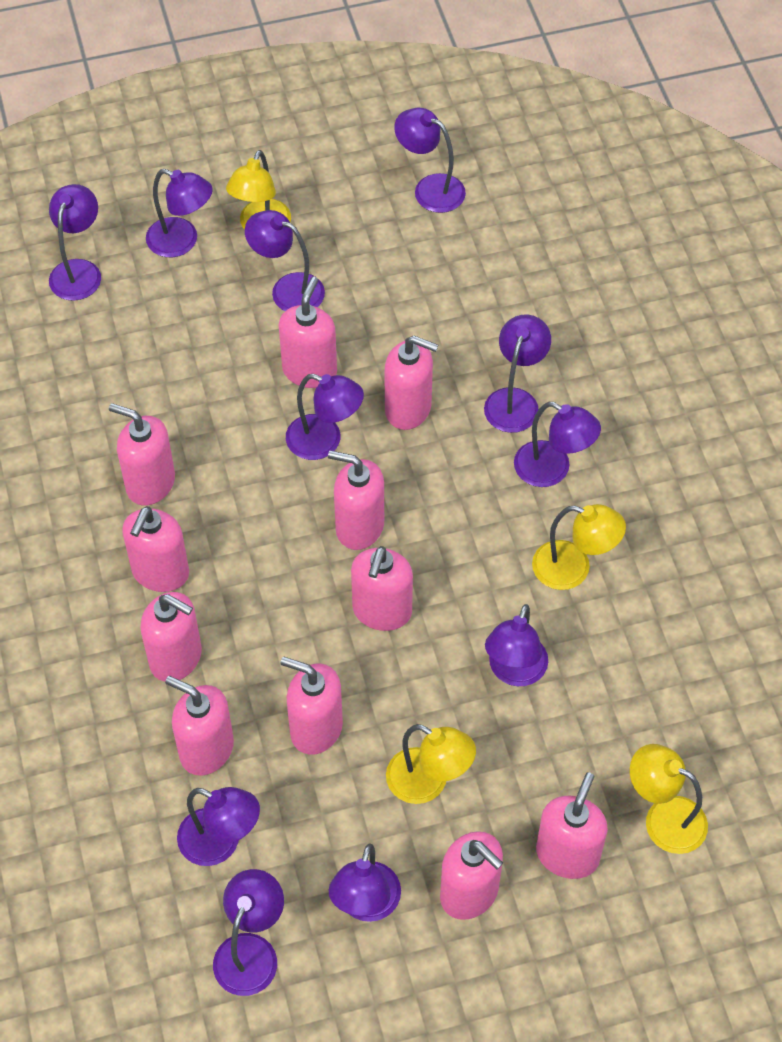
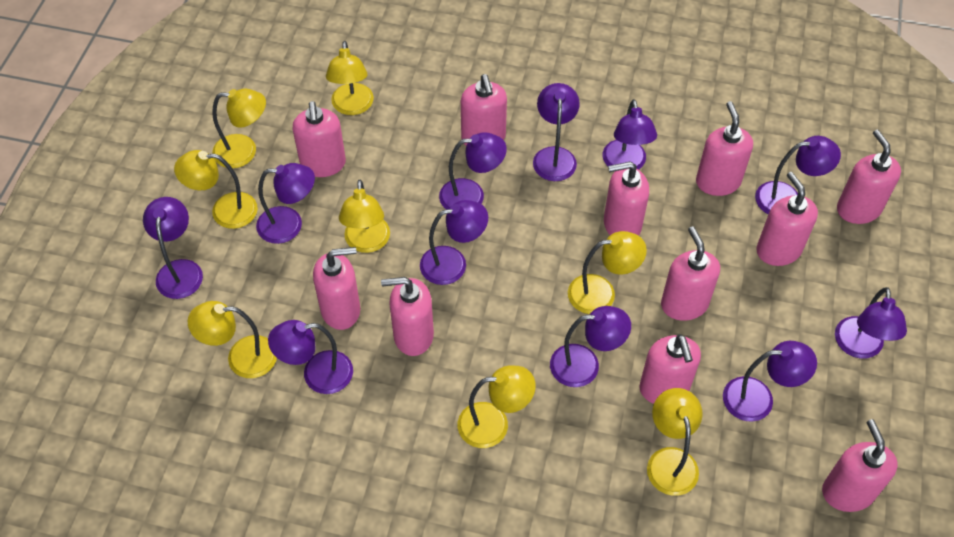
yellow lamp: 4 -> 8

